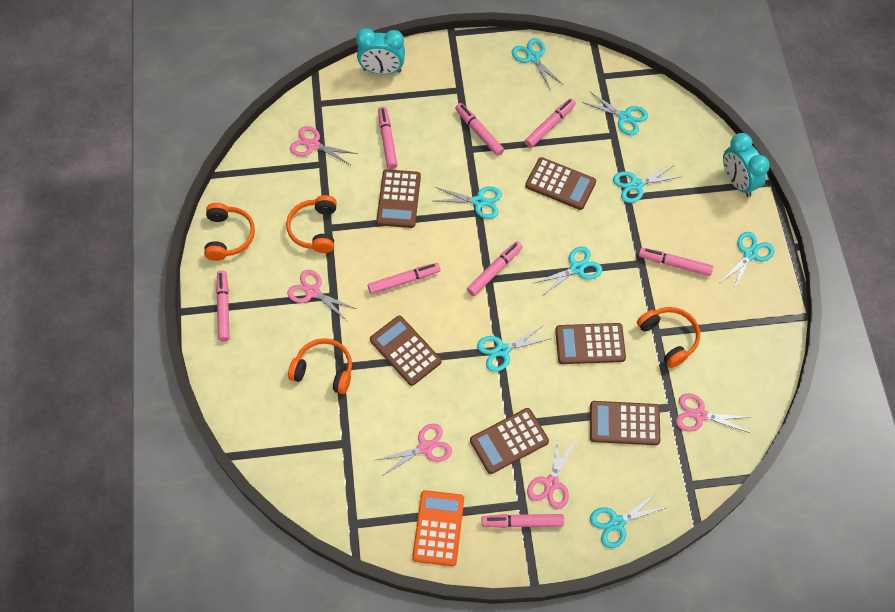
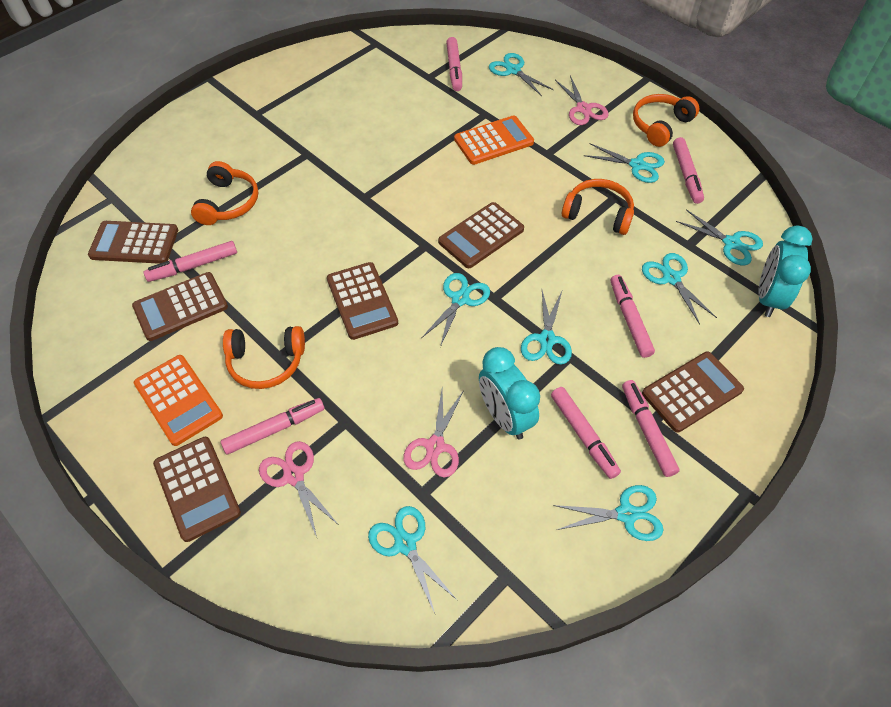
orange calculator: 1 -> 2
pink marker: 8 -> 7
pink scissors: 5 -> 3

